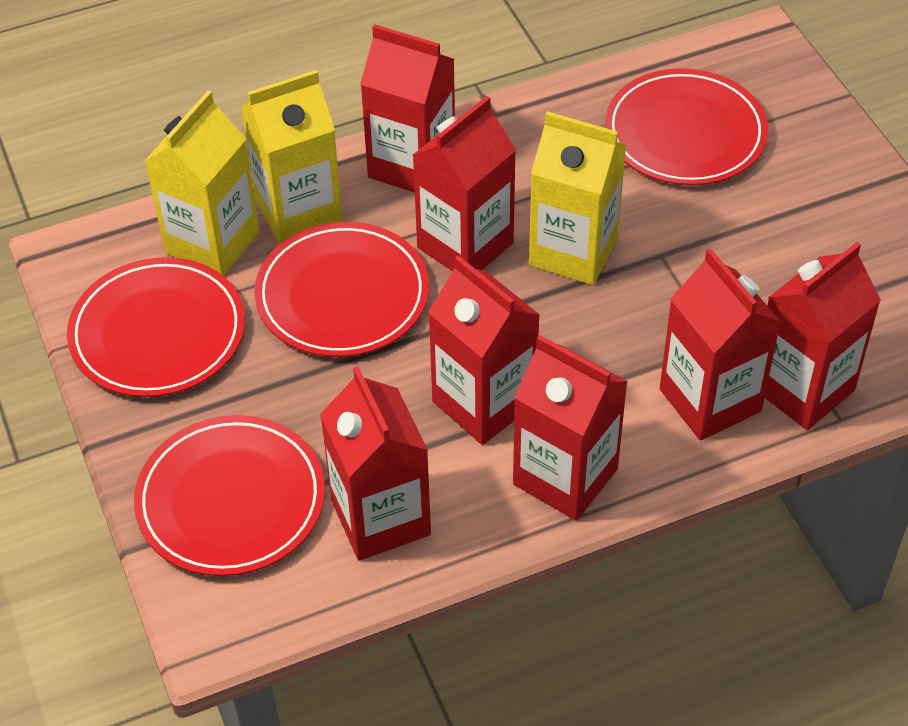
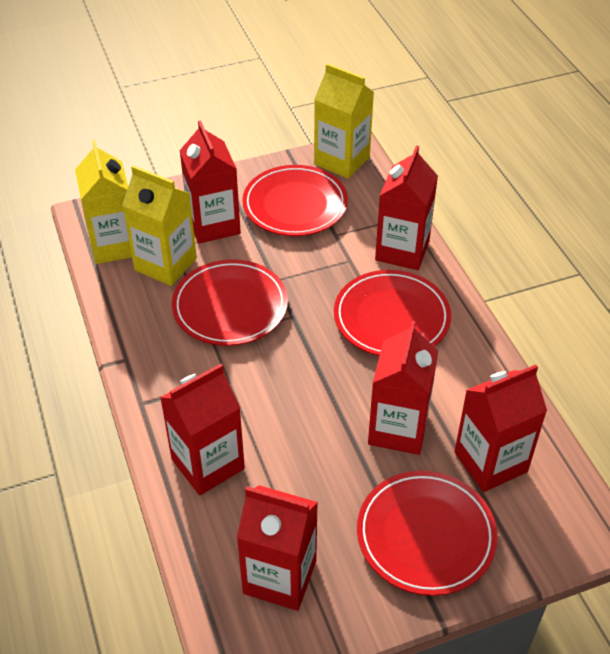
red carton: 7 -> 6

